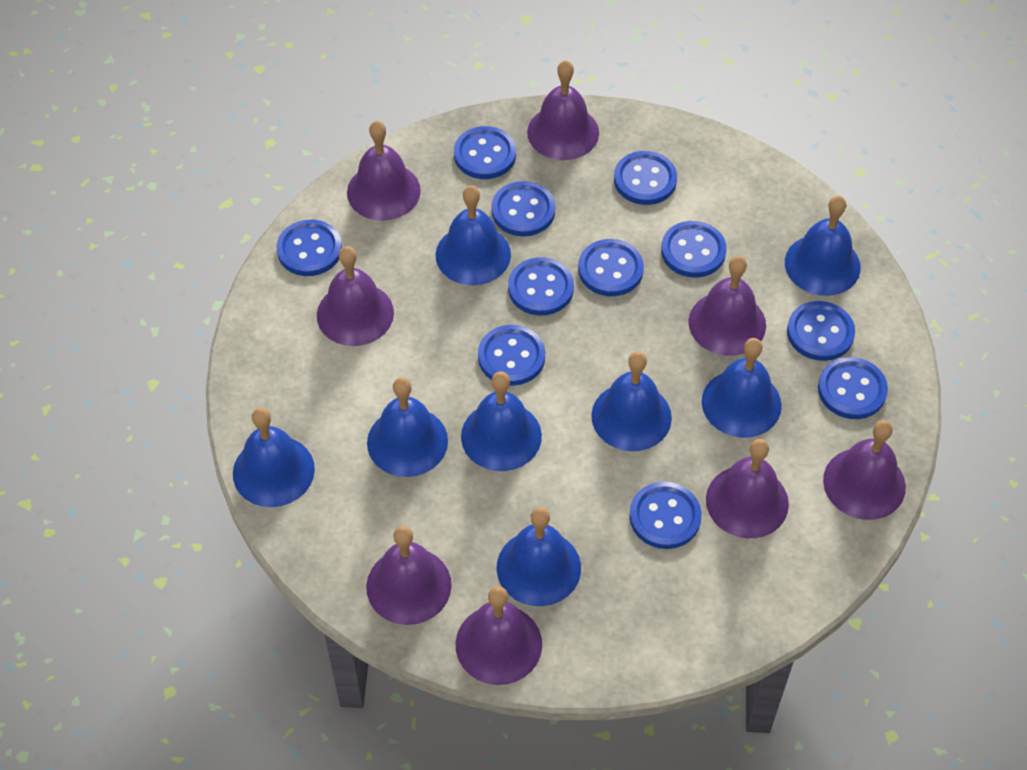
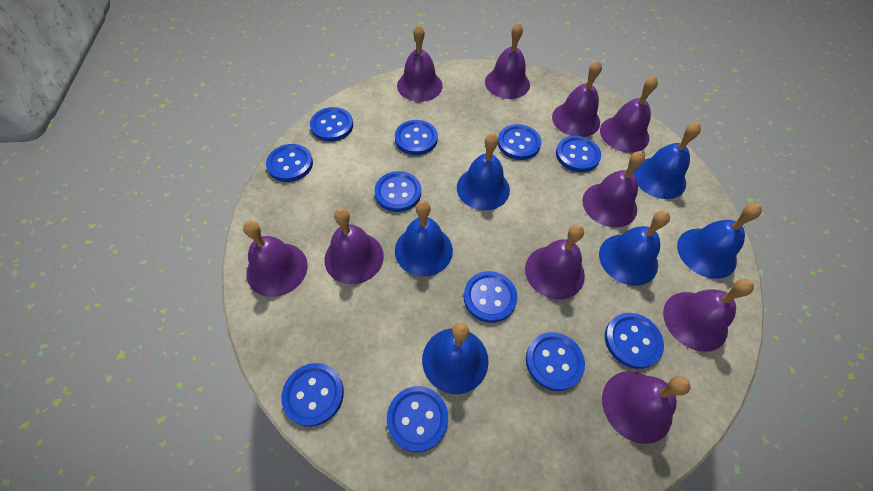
blue bell: 8 -> 6
purple bell: 8 -> 10

